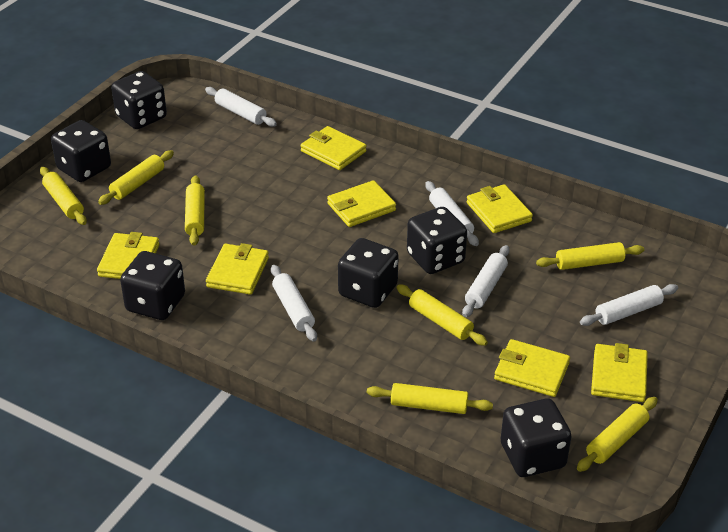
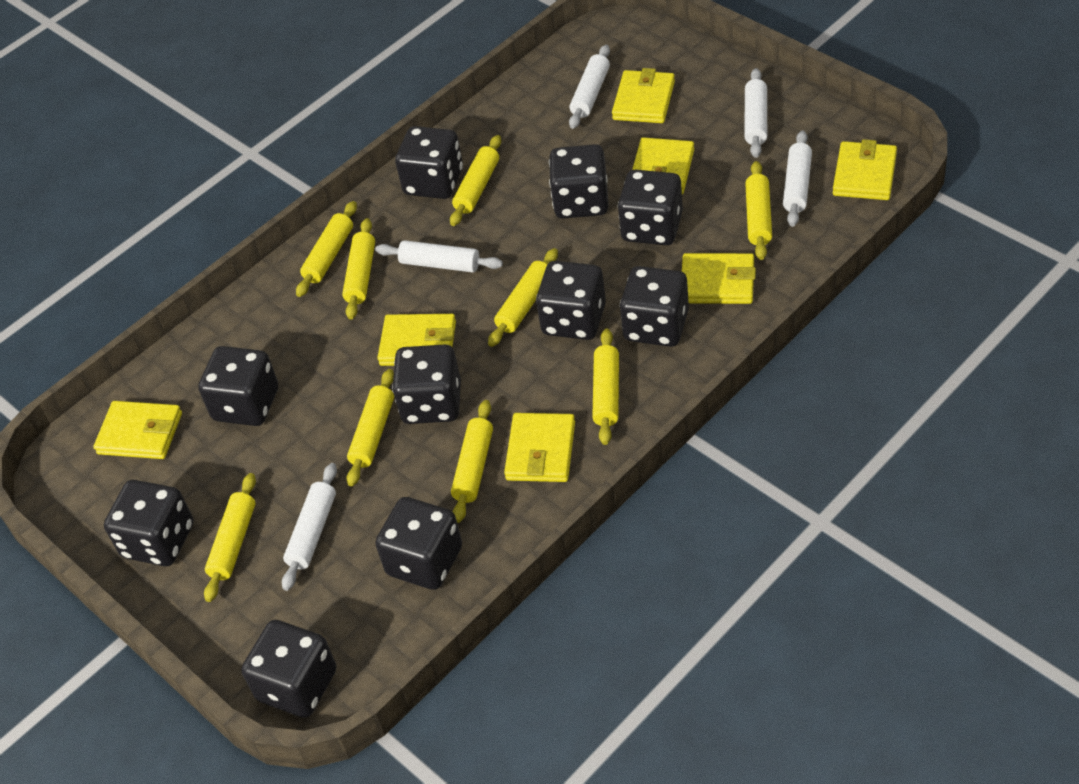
black dice: 6 -> 10
yellow rolling pin: 7 -> 9

